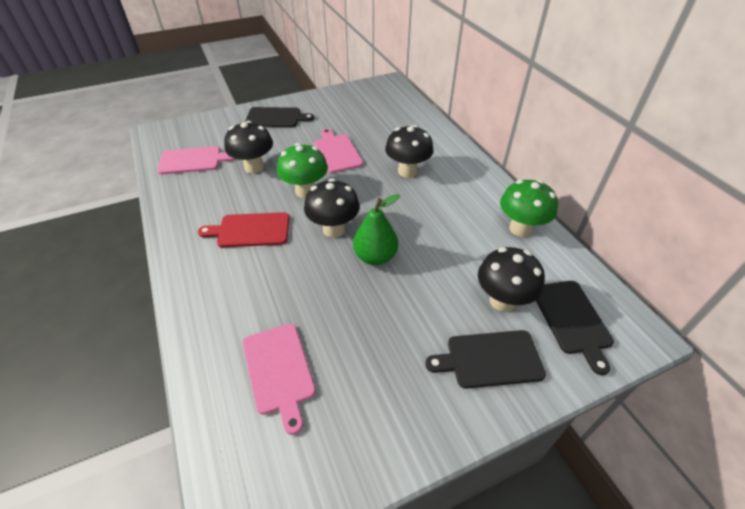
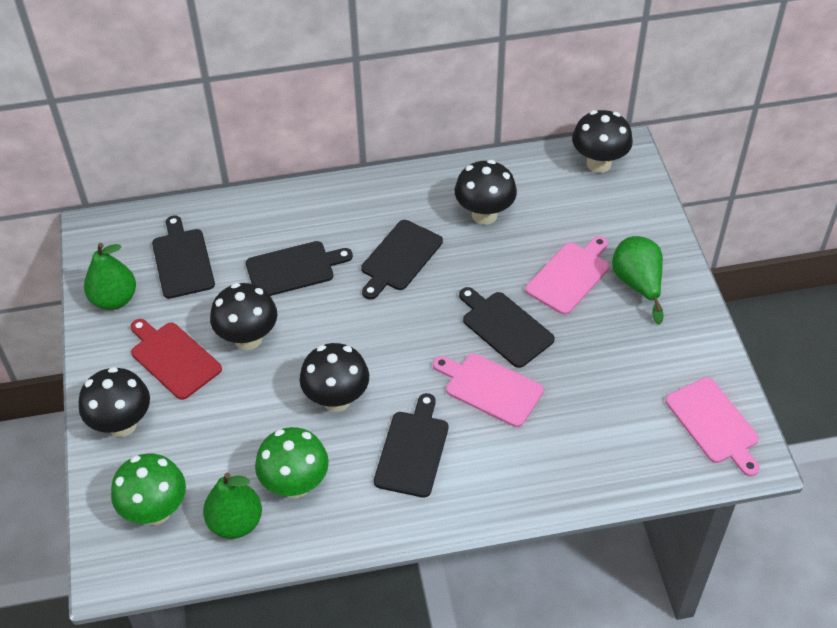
black cutting board: 3 -> 5
black mushroom: 4 -> 5
green pear: 1 -> 3

